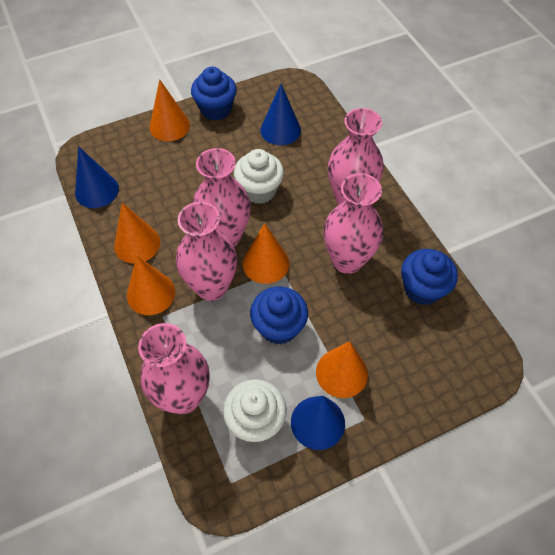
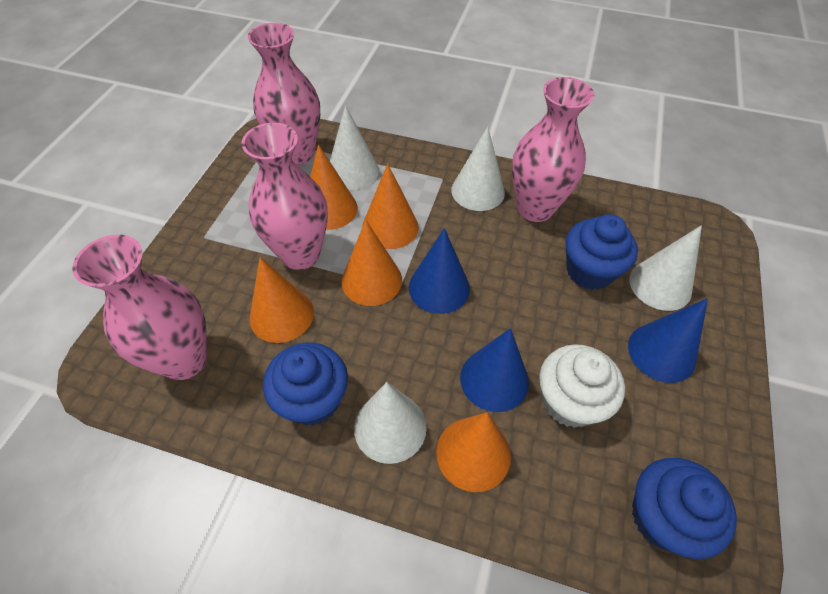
pink vase: 5 -> 4
white cone: 0 -> 4
white cupcake: 2 -> 1

